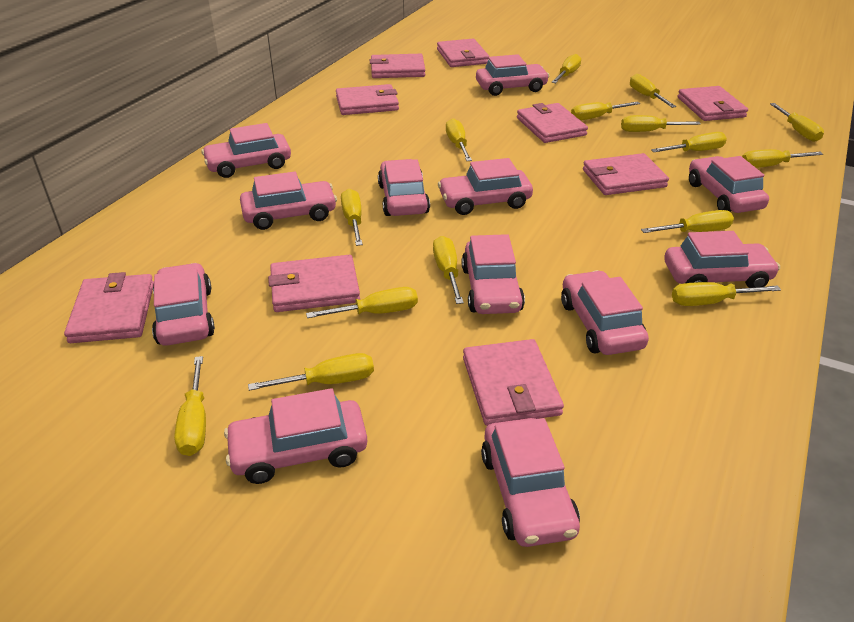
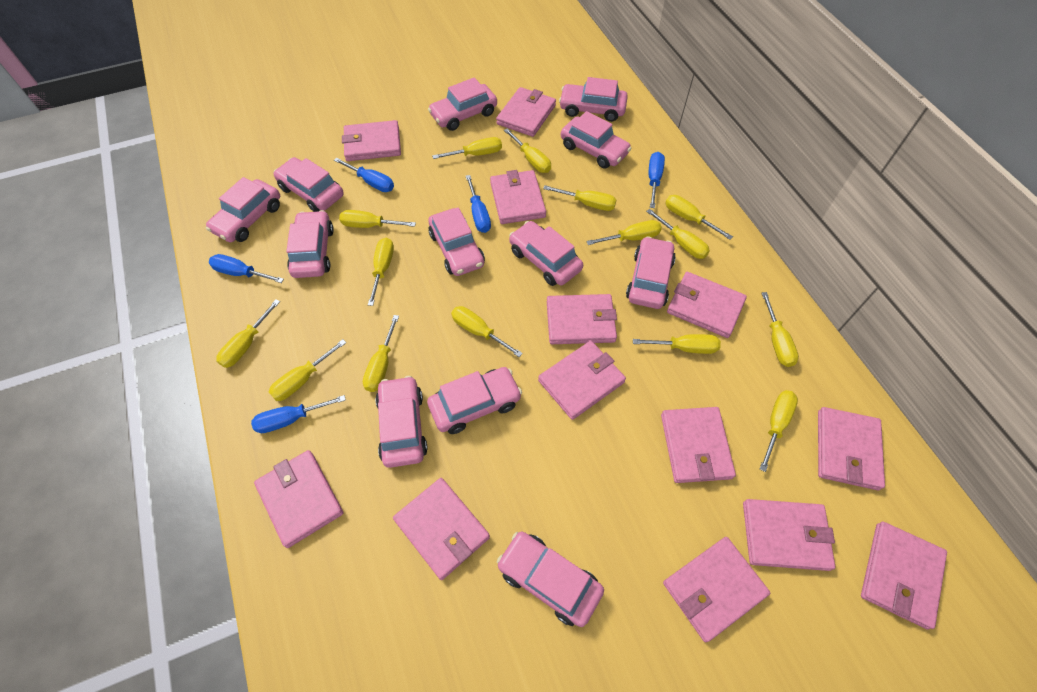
blue screwdriver: 0 -> 5
pink wallet: 9 -> 13

